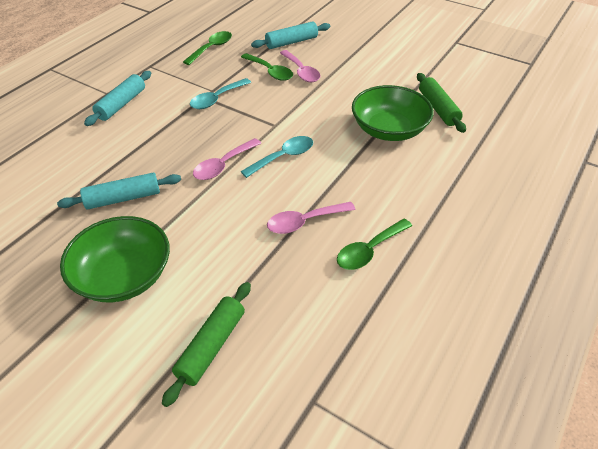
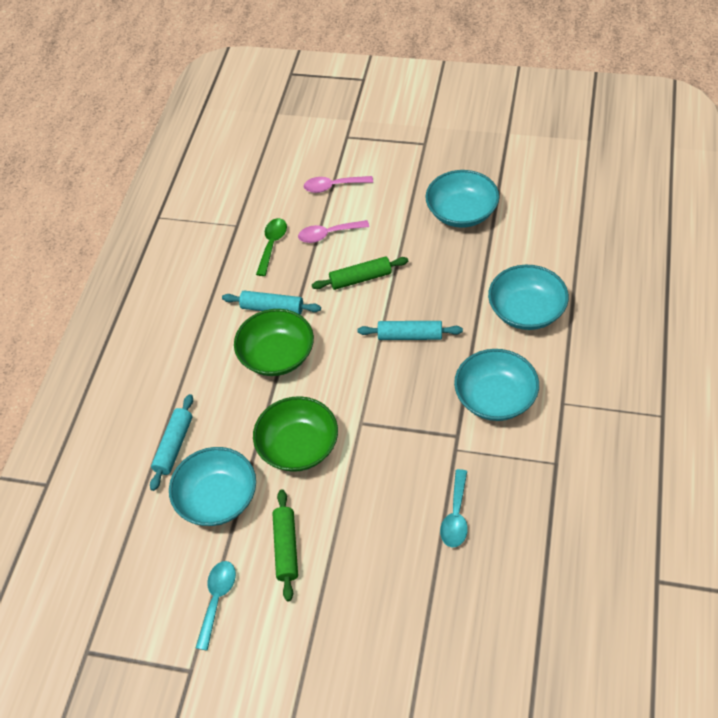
green spoon: 3 -> 1
pink spoon: 3 -> 2
turquoise bowl: 0 -> 4

